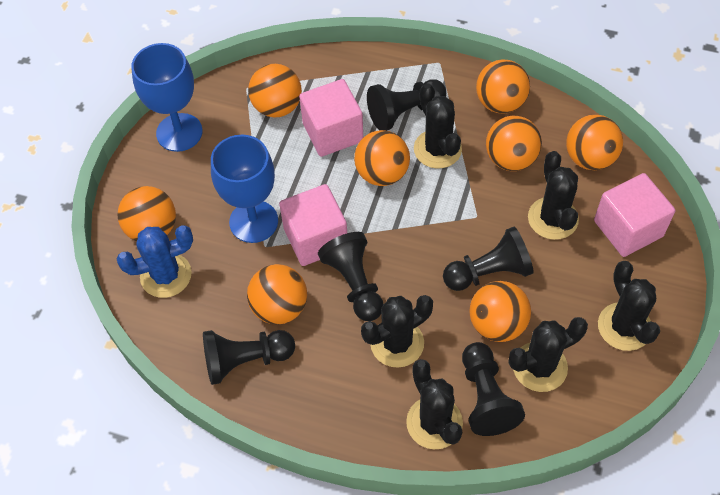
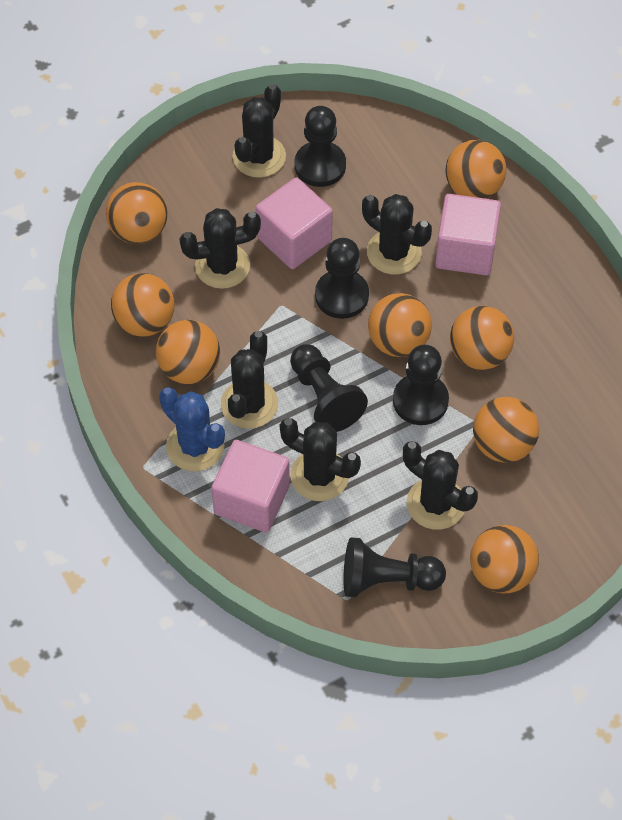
blue goblet: 2 -> 0

